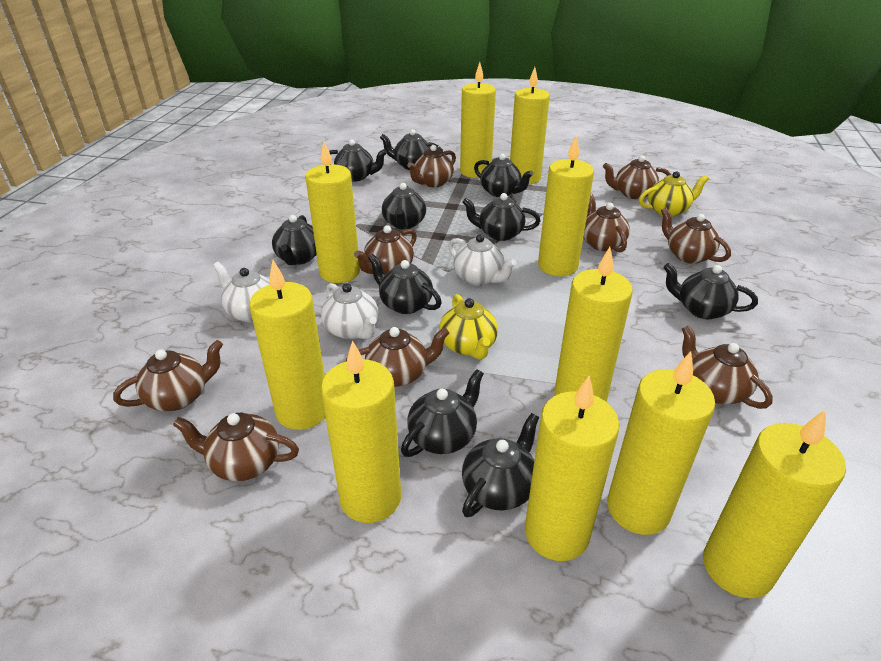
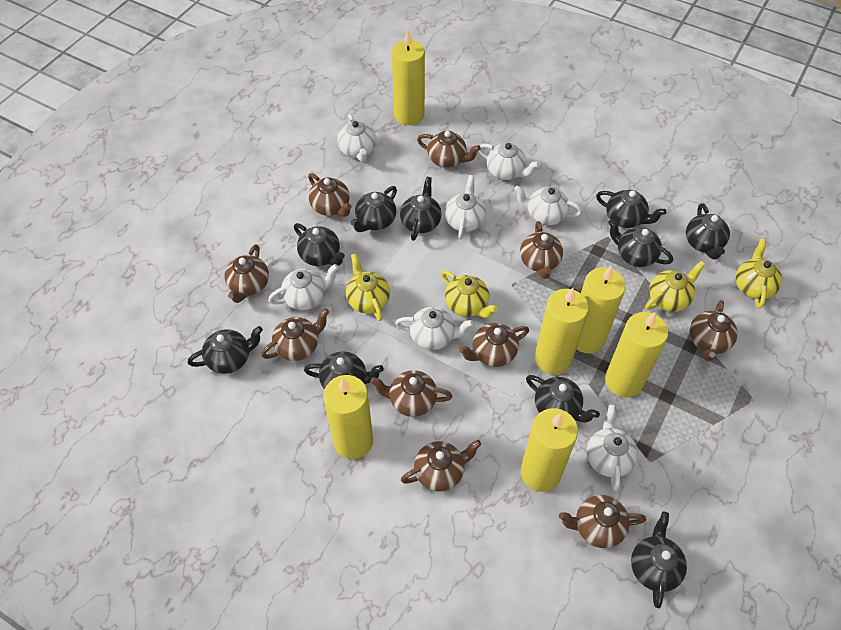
brown teapot: 9 -> 10
white teapot: 3 -> 7
yellow candle: 10 -> 6
yellow teapot: 2 -> 4

